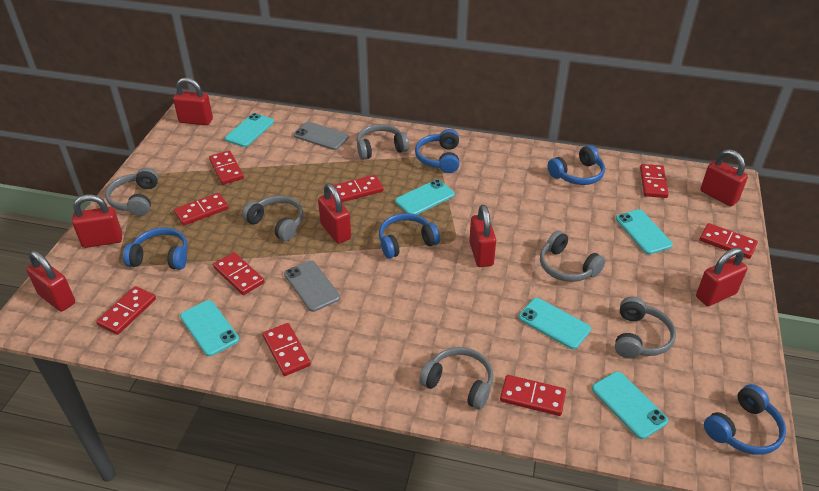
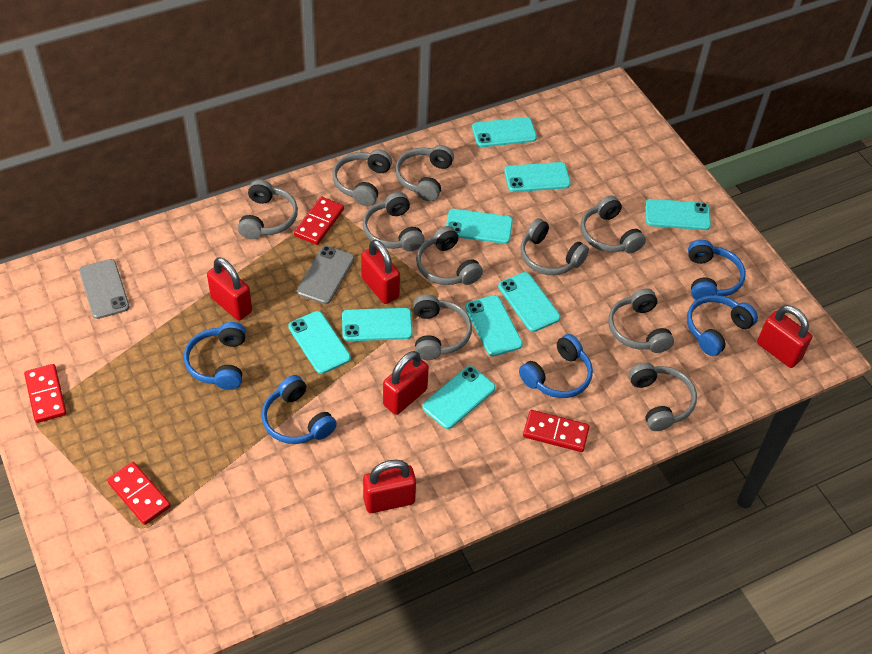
grey headphones: 6 -> 10
red domino: 9 -> 4
red padlock: 7 -> 5
turquoise phone: 6 -> 9

